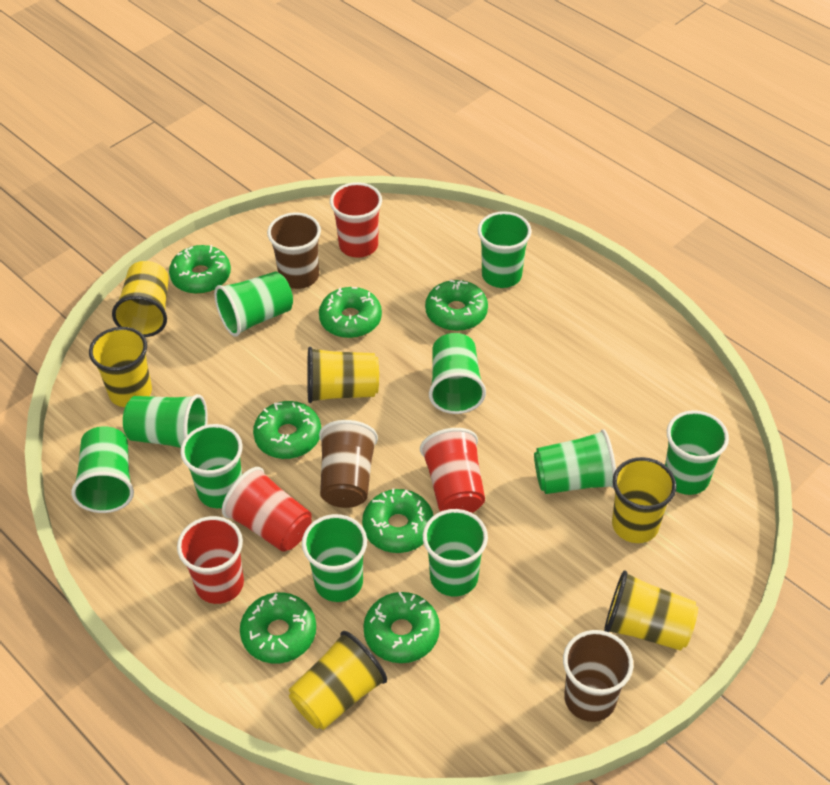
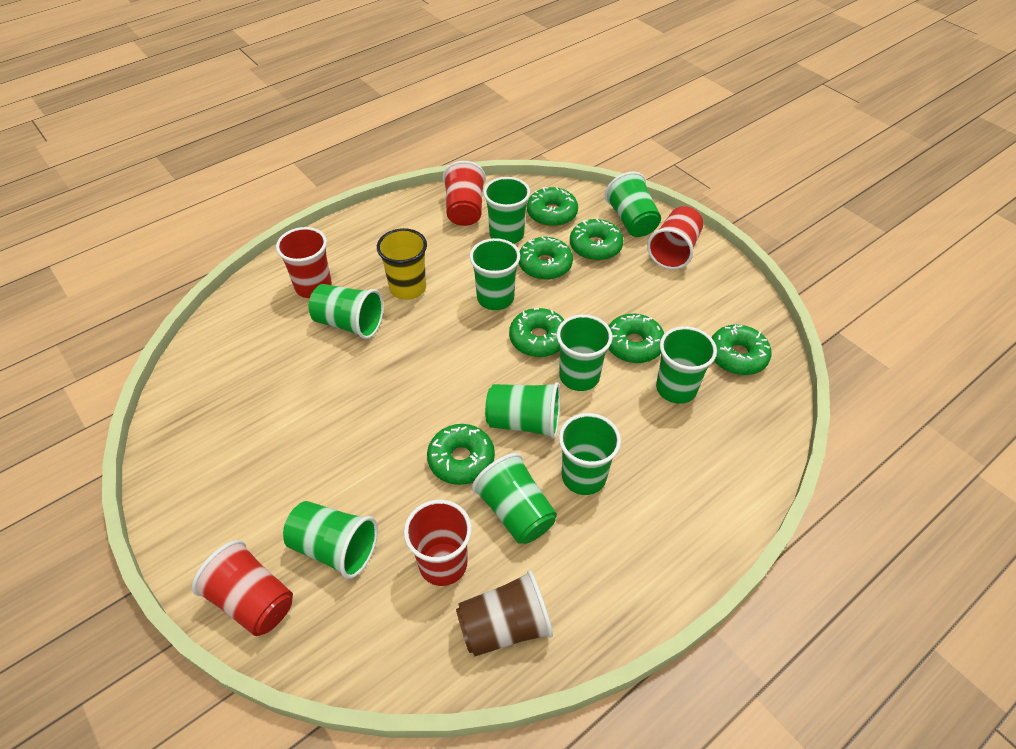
brown cup: 3 -> 1
red cup: 4 -> 5
yellow cup: 6 -> 1

